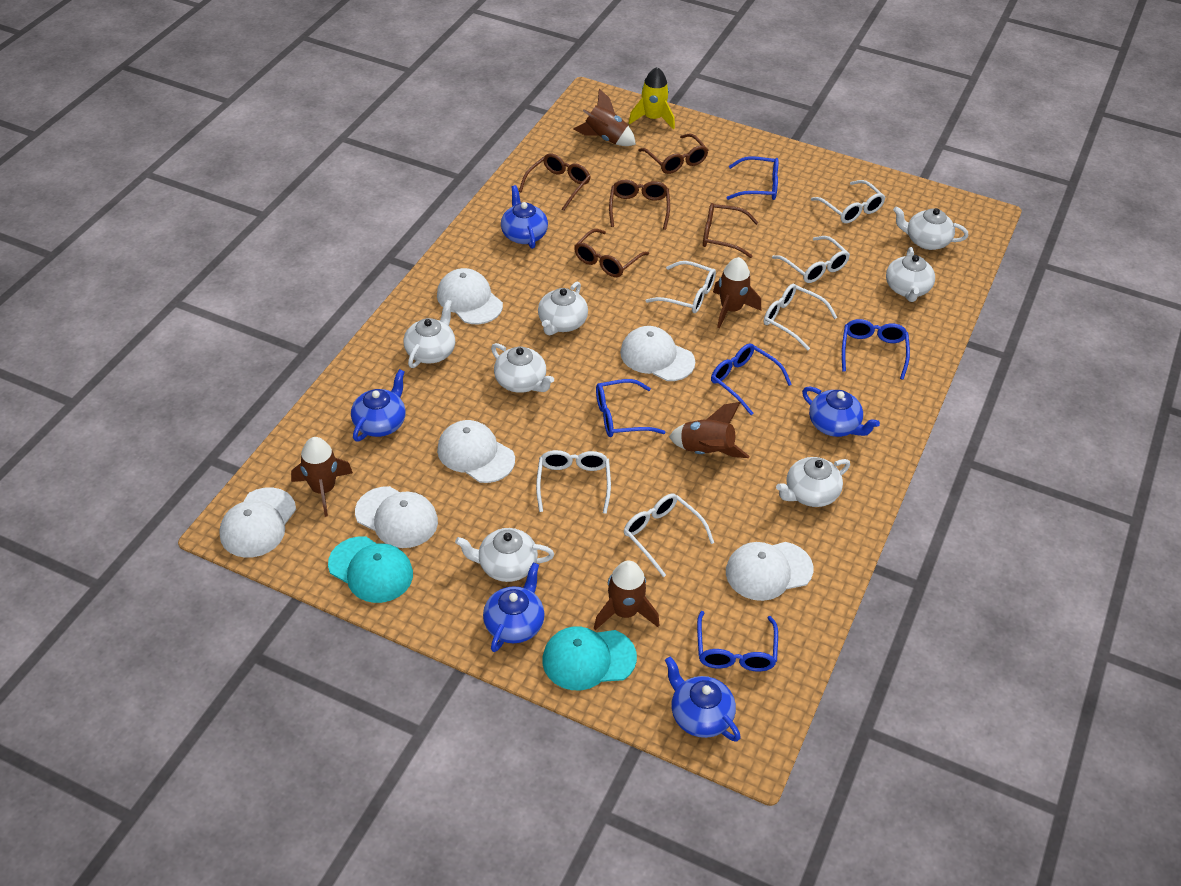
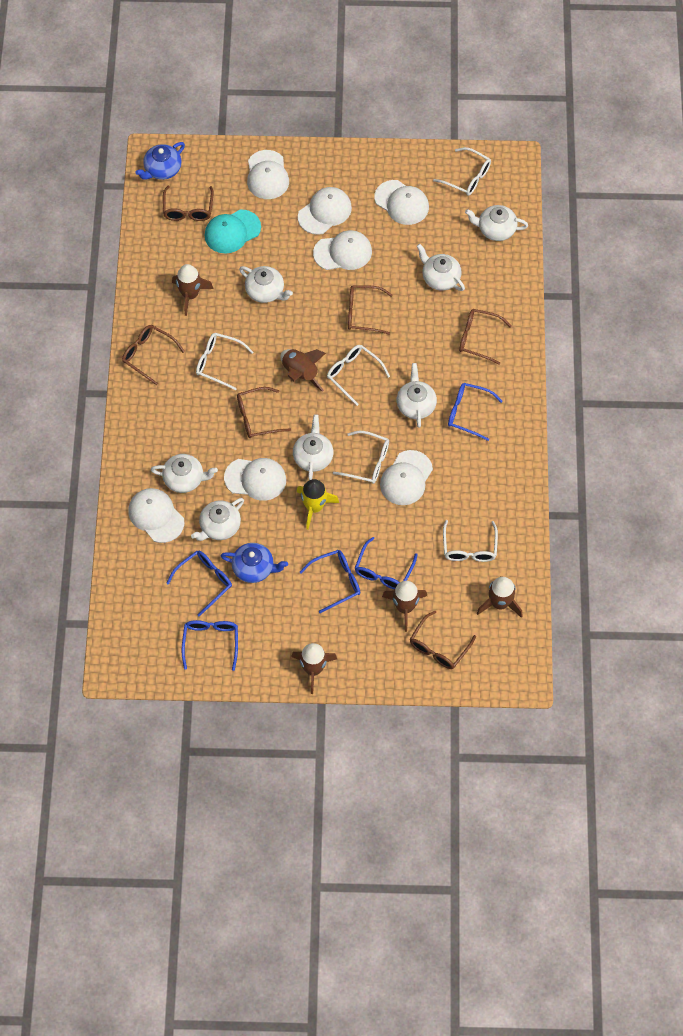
blue teapot: 5 -> 2
brown glasses: 5 -> 6
turquoise cap: 2 -> 1
white cap: 6 -> 7
white glasses: 6 -> 5

